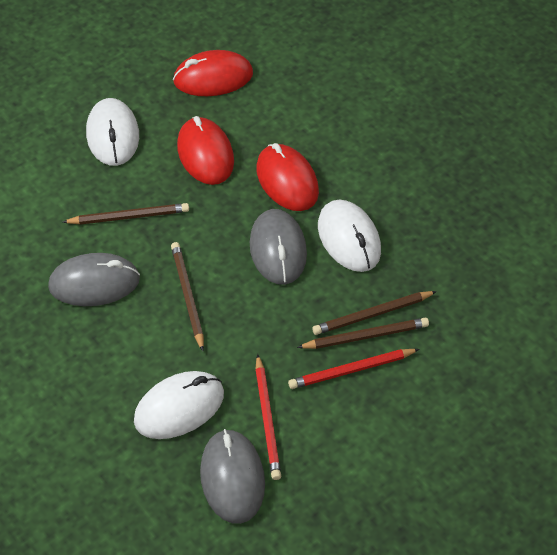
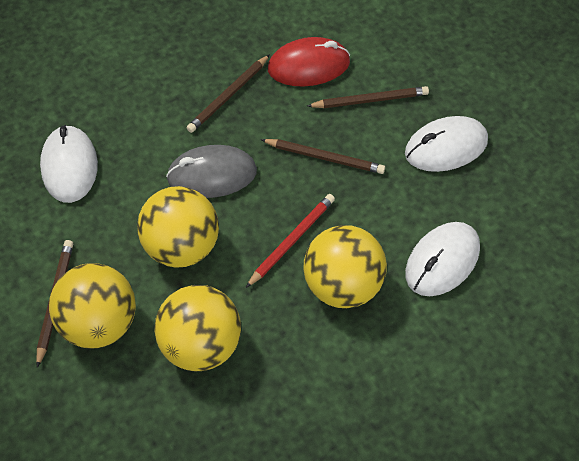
grey mouse: 3 -> 1
red mouse: 3 -> 1
red pencil: 2 -> 1
yellow ball: 0 -> 4

